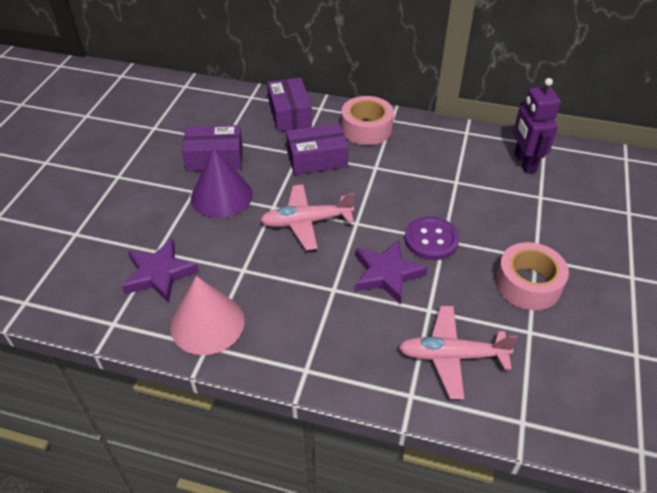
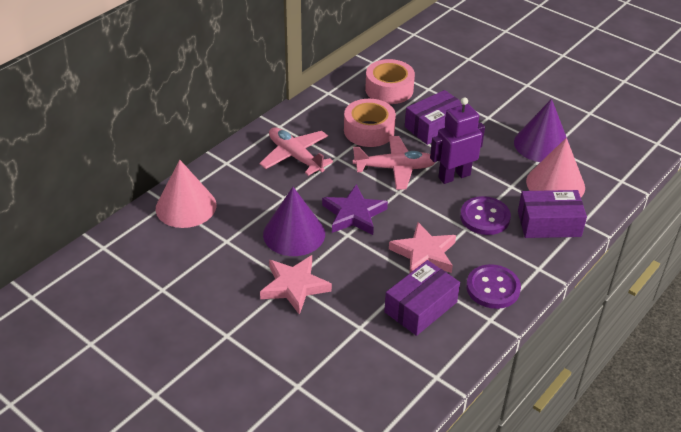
pink cone: 1 -> 2
pink star: 0 -> 2
purple button: 1 -> 2
purple cone: 1 -> 2
purple star: 2 -> 1

